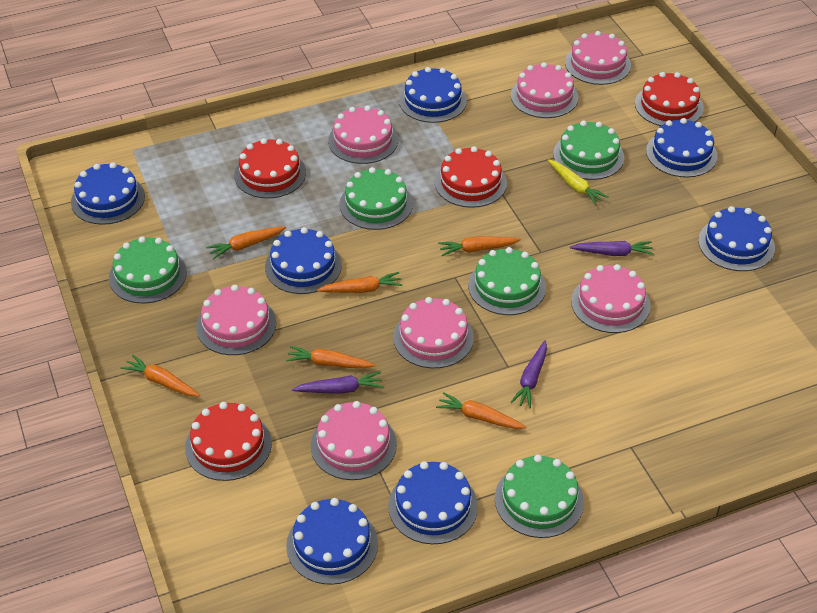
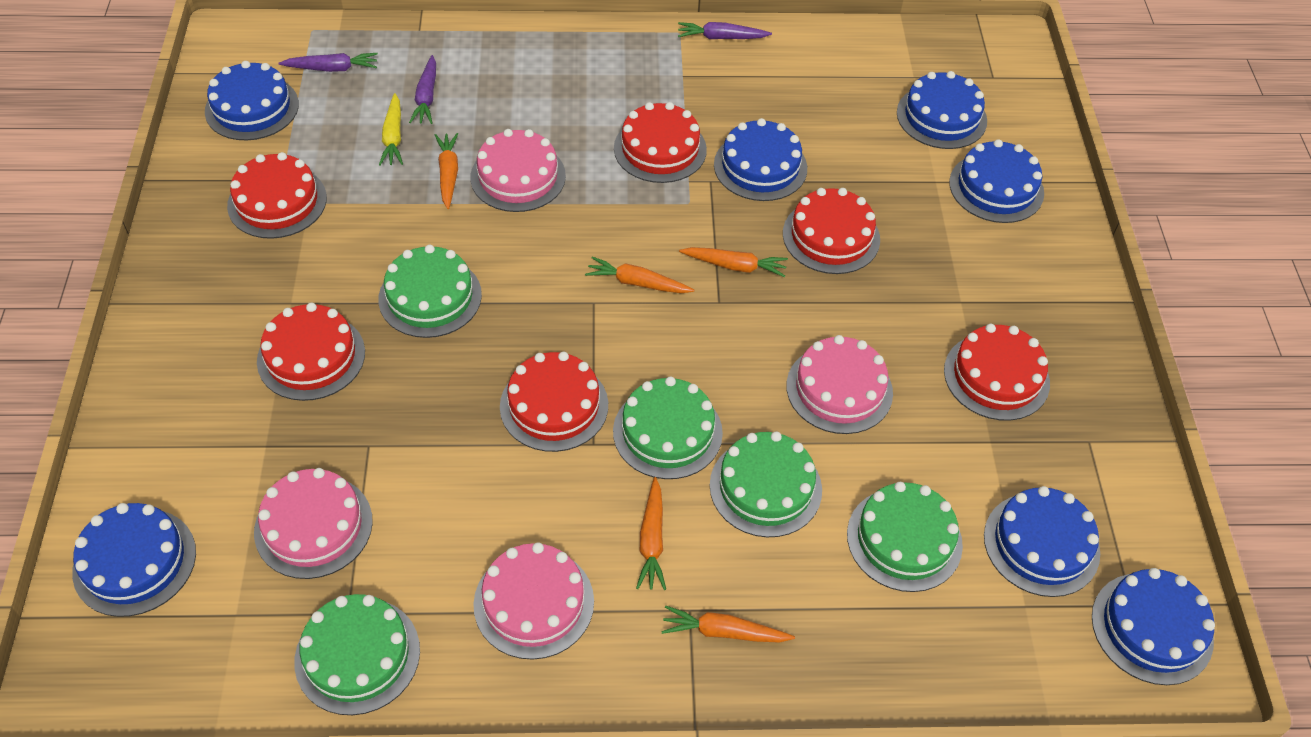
orange carrot: 6 -> 5
pink cake: 7 -> 4
red cake: 4 -> 6

